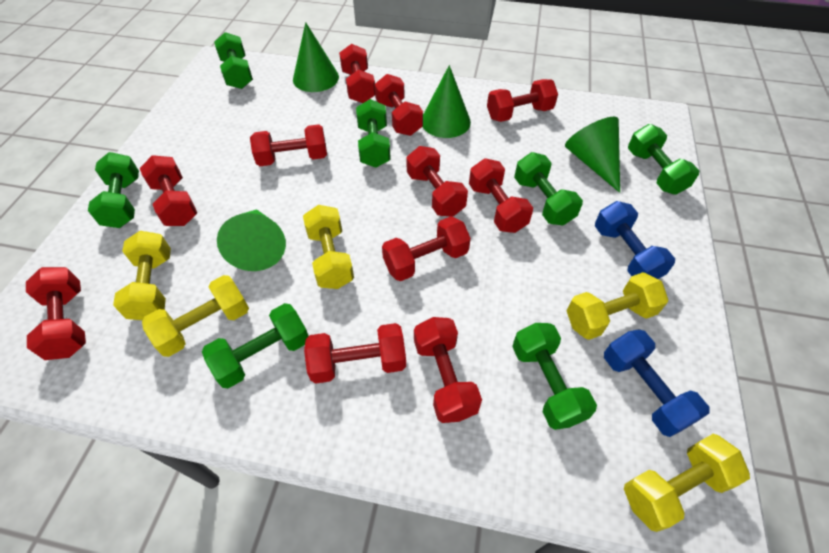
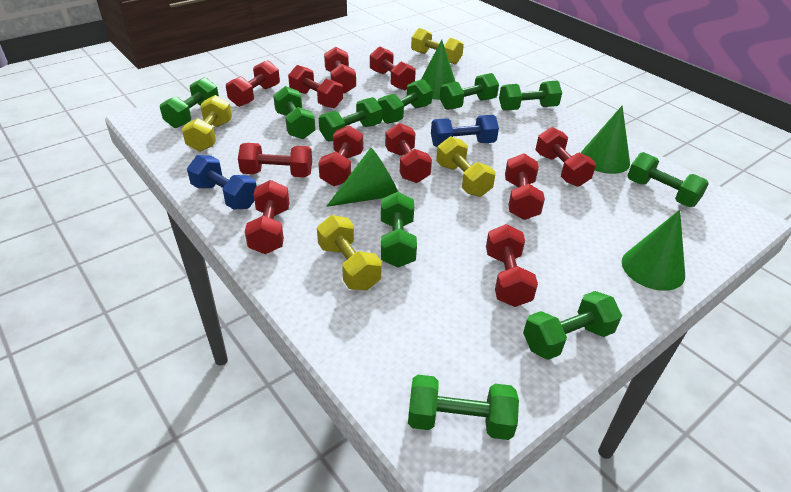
green dumbbell: 7 -> 10
yellow dumbbell: 5 -> 4

